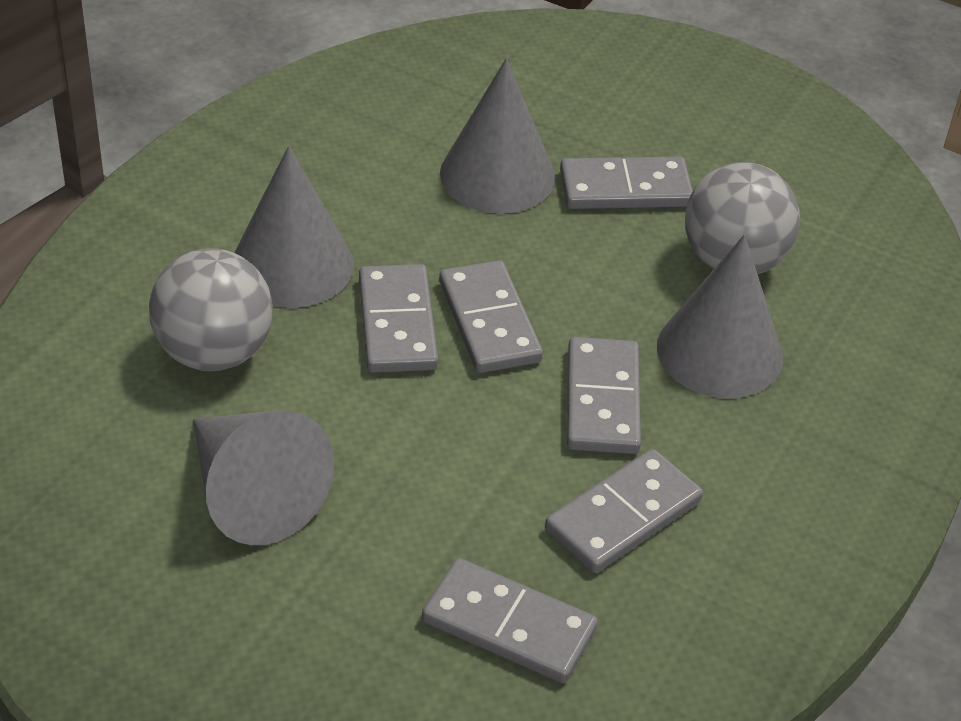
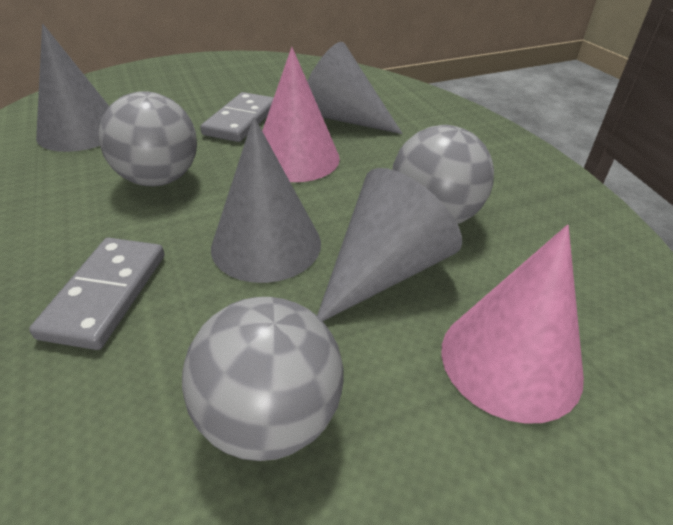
grey ball: 2 -> 3
grey domino: 6 -> 2
pink cone: 0 -> 2

